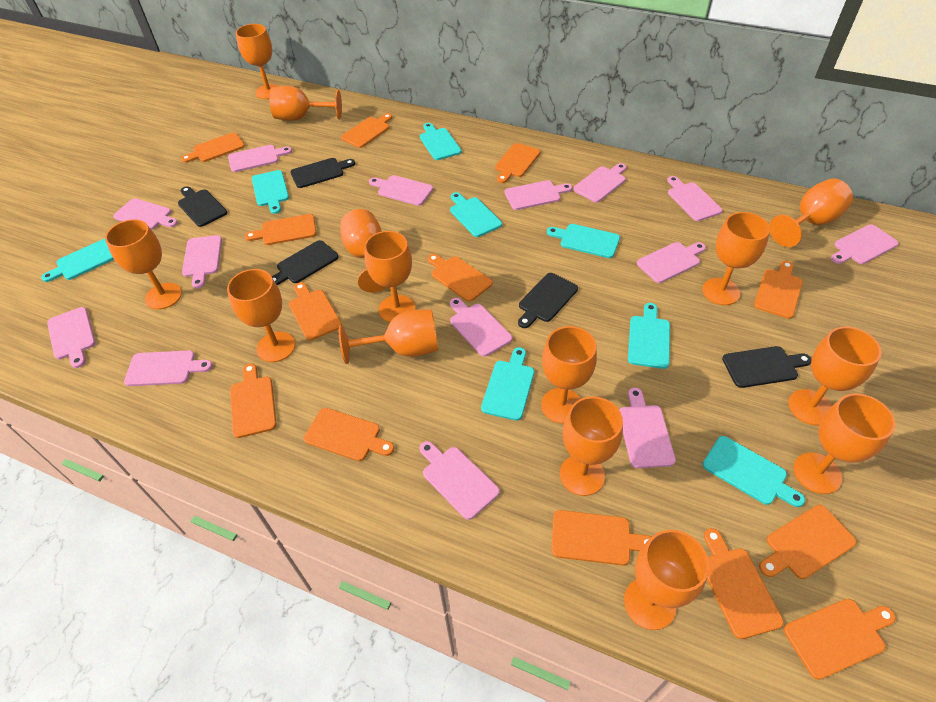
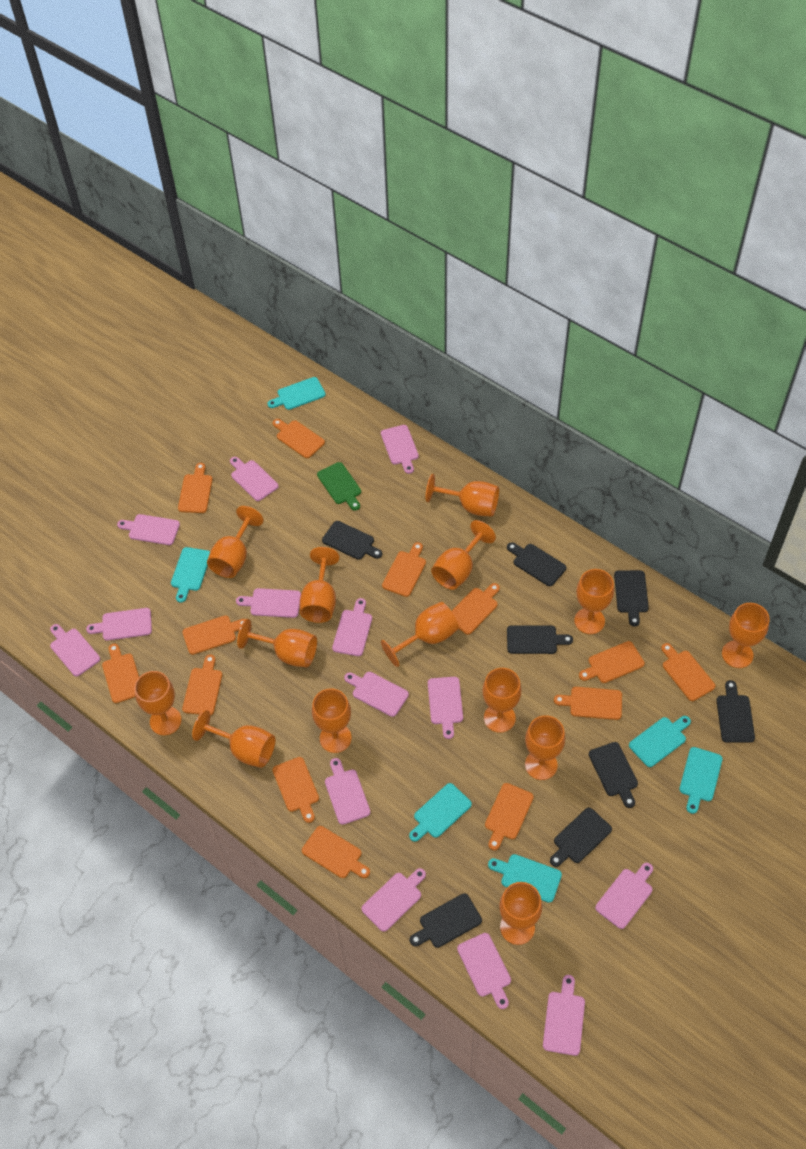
black cutting board: 5 -> 8
green cutting board: 0 -> 1
turquoise cutting board: 8 -> 6

